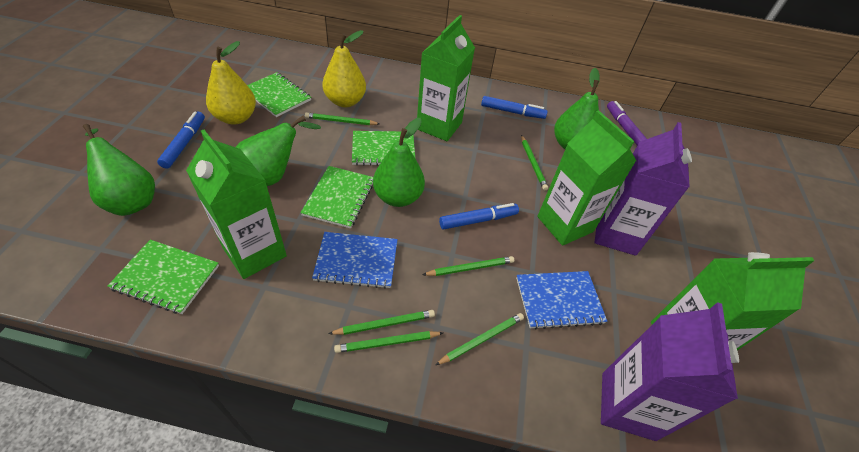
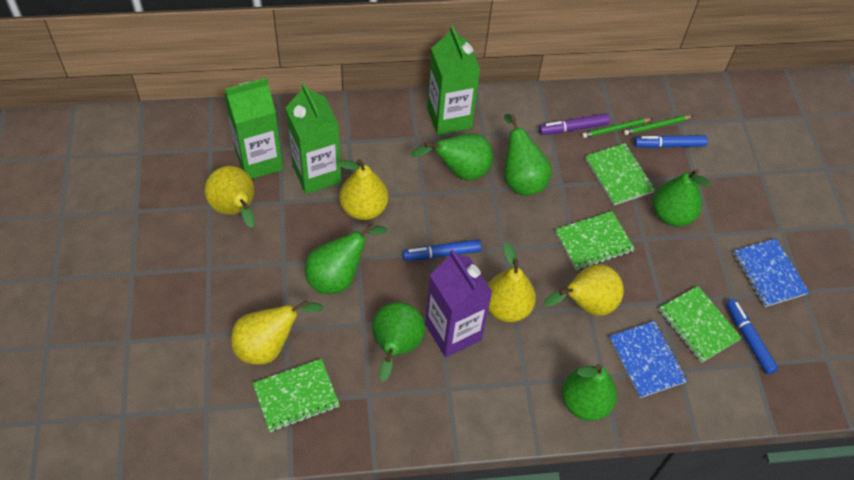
green carton: 4 -> 3
green pear: 4 -> 6
green pencil: 6 -> 2
purple carton: 2 -> 1
yellow pear: 2 -> 5

